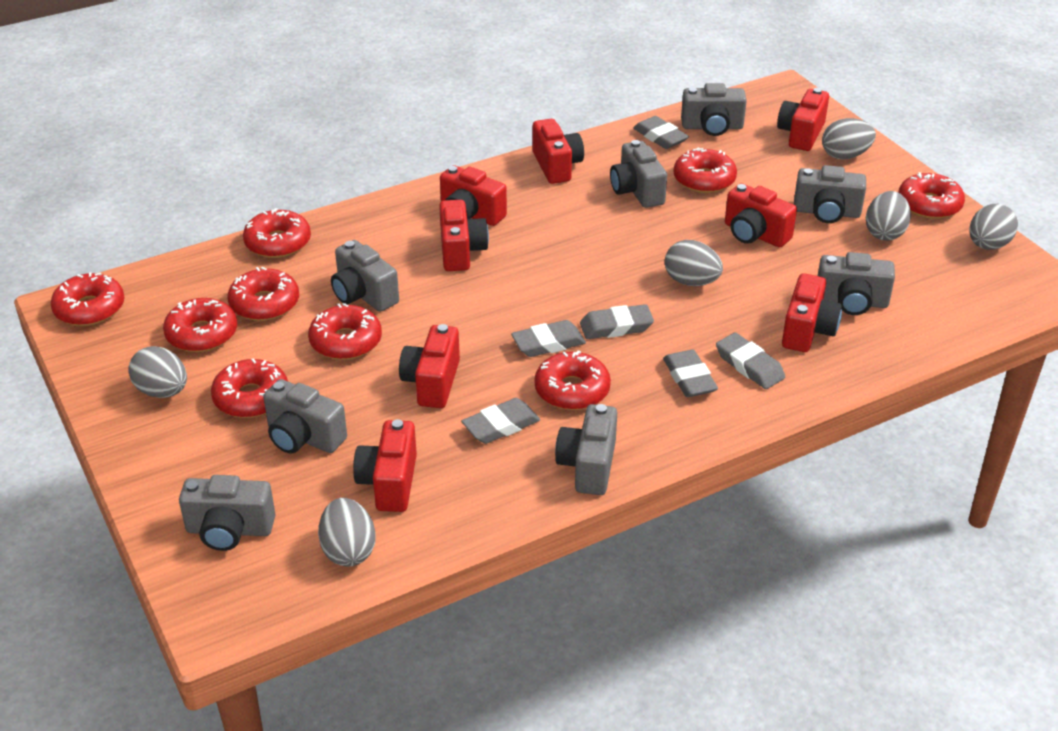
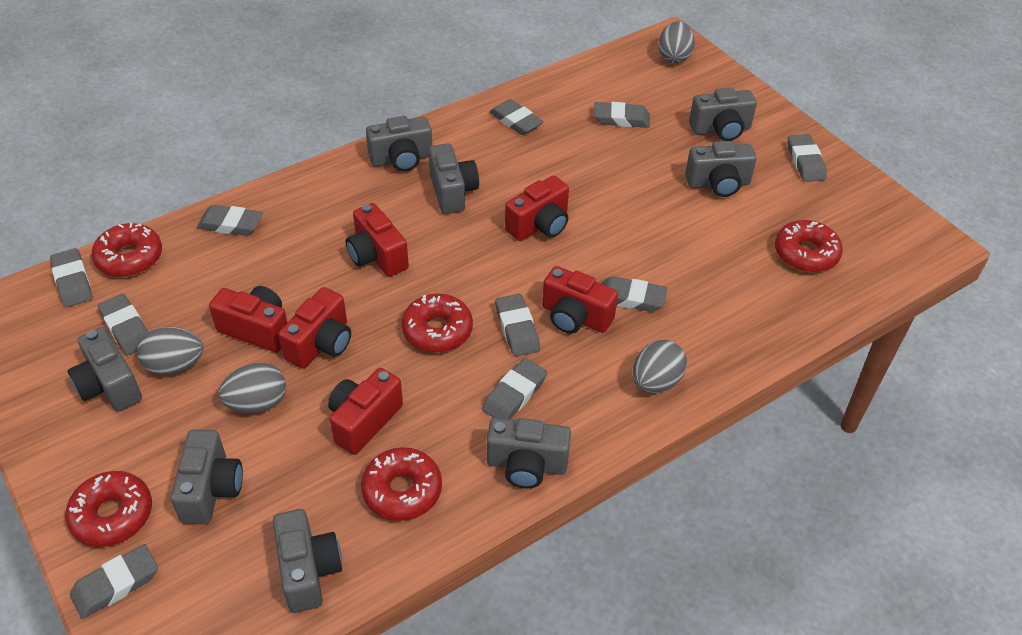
grey egg: 6 -> 4
grey eraser: 6 -> 10
red camera: 8 -> 6
red donut: 9 -> 5

